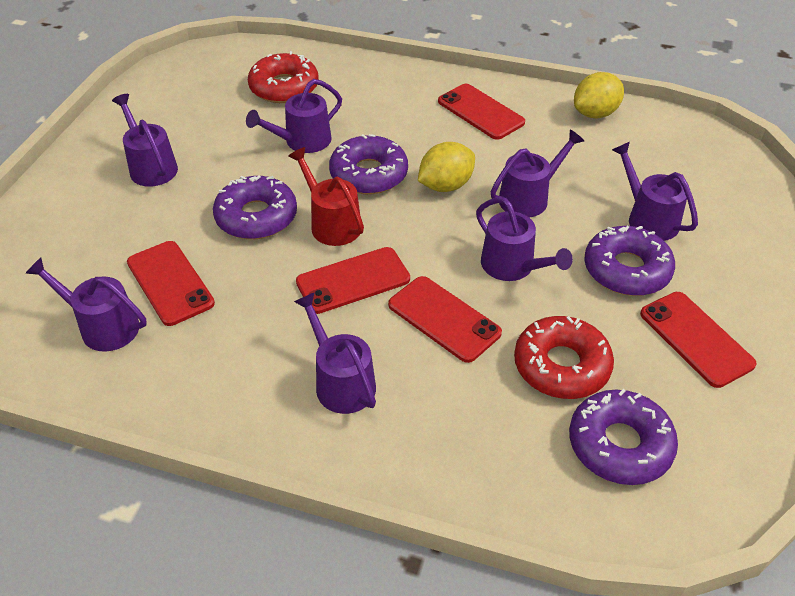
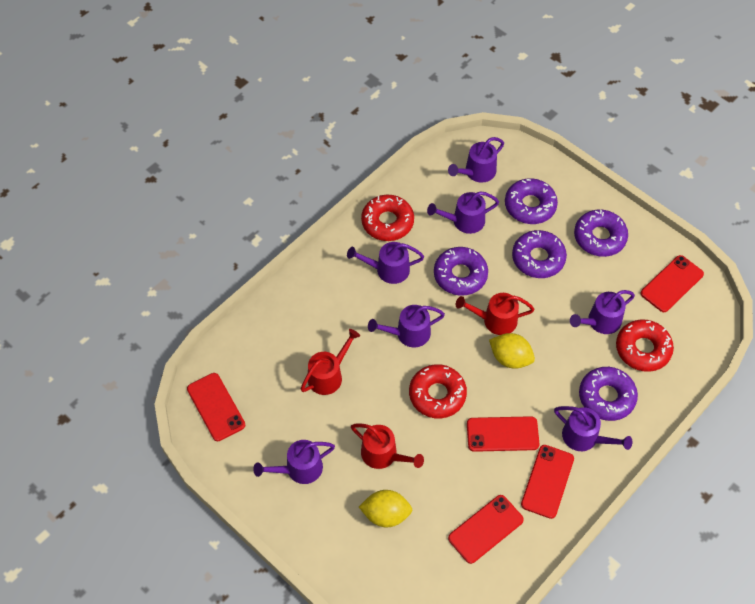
purple donut: 4 -> 5
red donut: 2 -> 3
red watering can: 1 -> 3

